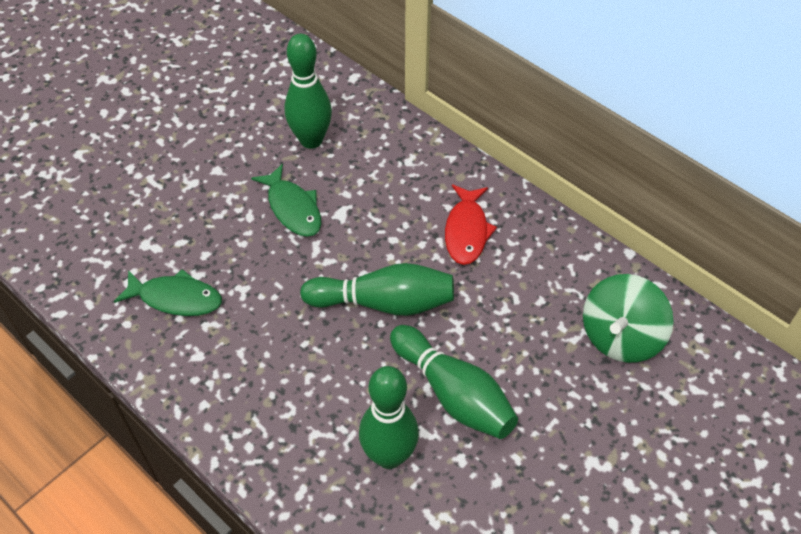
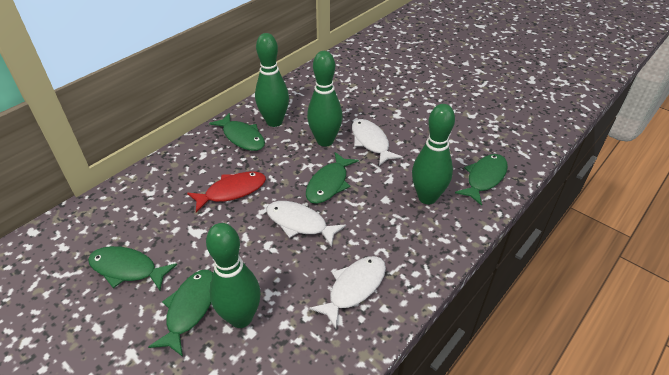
green fish: 2 -> 5
green spinning top: 1 -> 0
white fish: 0 -> 3

